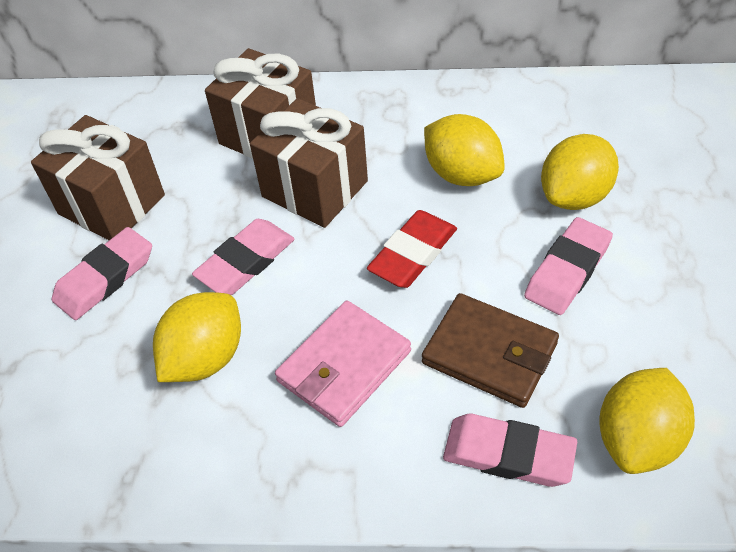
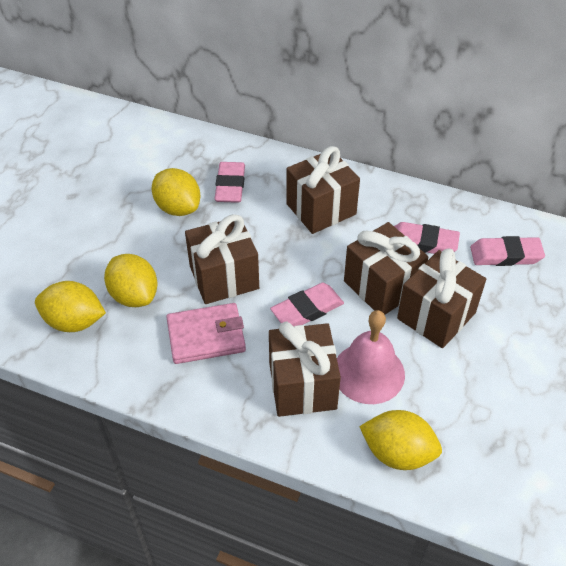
brown gift: 3 -> 5
brown wallet: 1 -> 0
pink bell: 0 -> 1
red eraser: 1 -> 0

